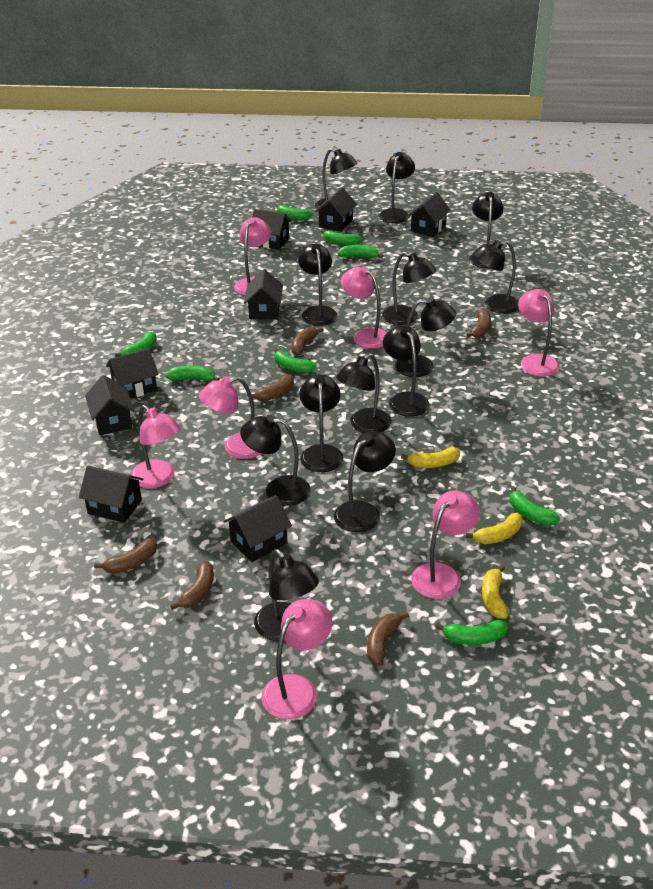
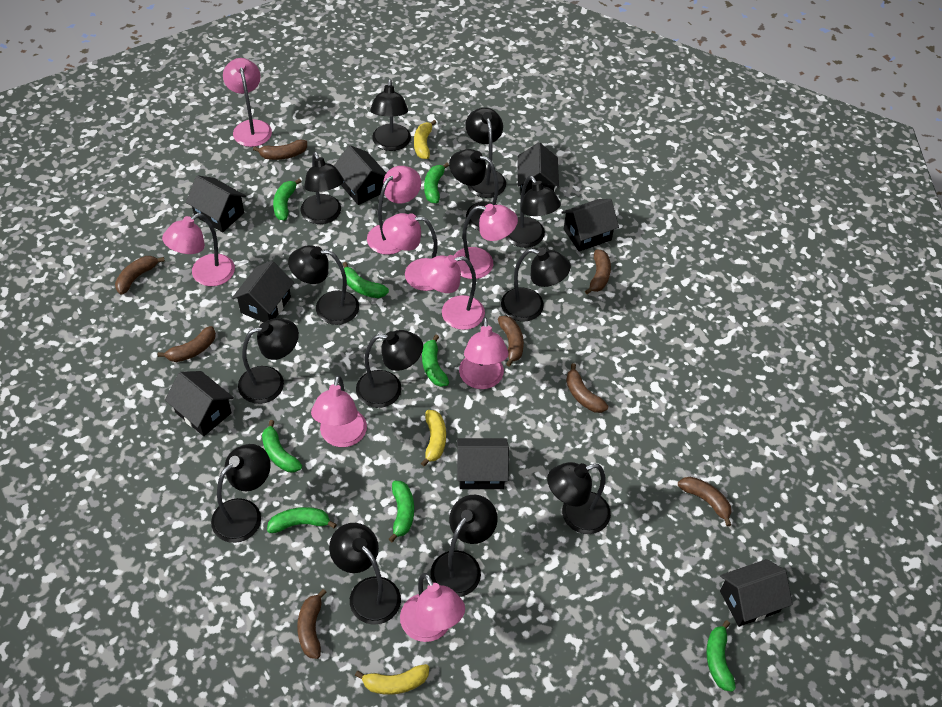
brown banana: 6 -> 8
pink lamp: 7 -> 9

